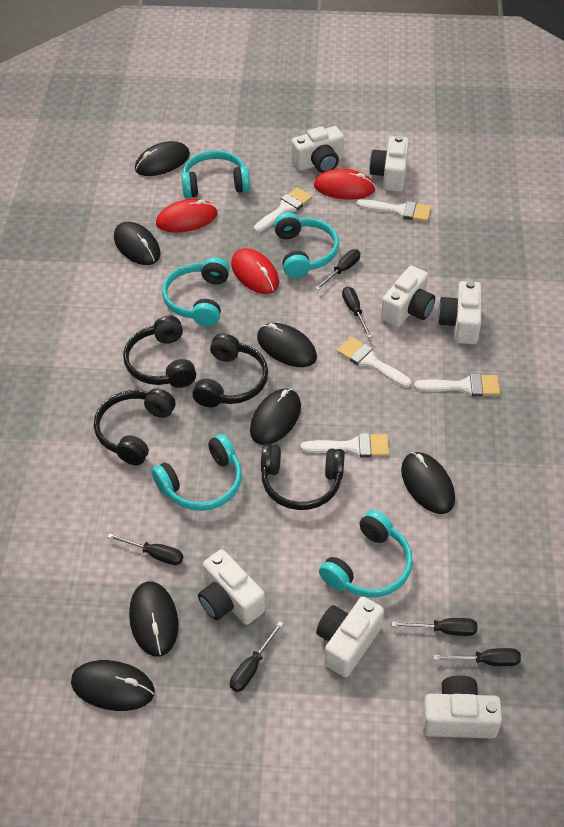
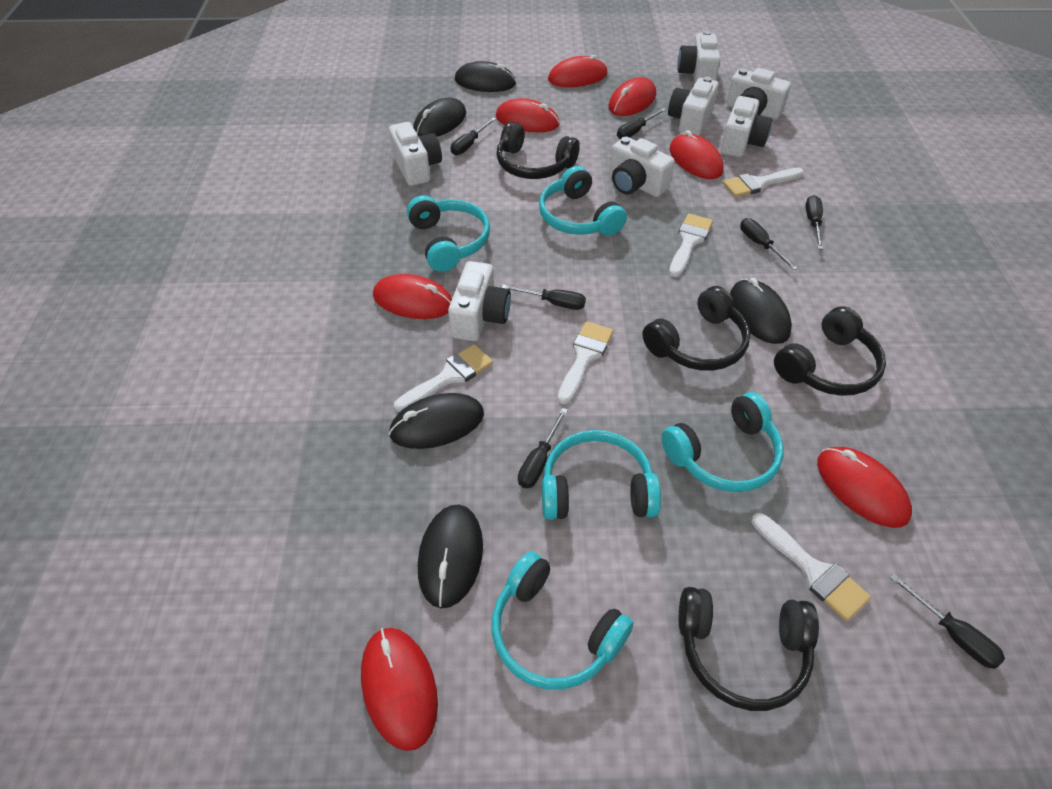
black mouse: 7 -> 5
black screwdriver: 6 -> 7
red mouse: 3 -> 7

